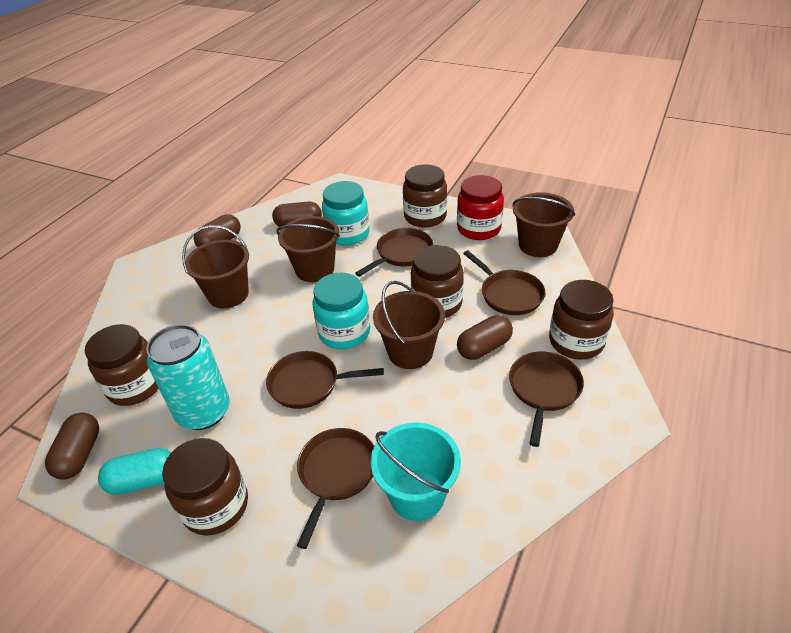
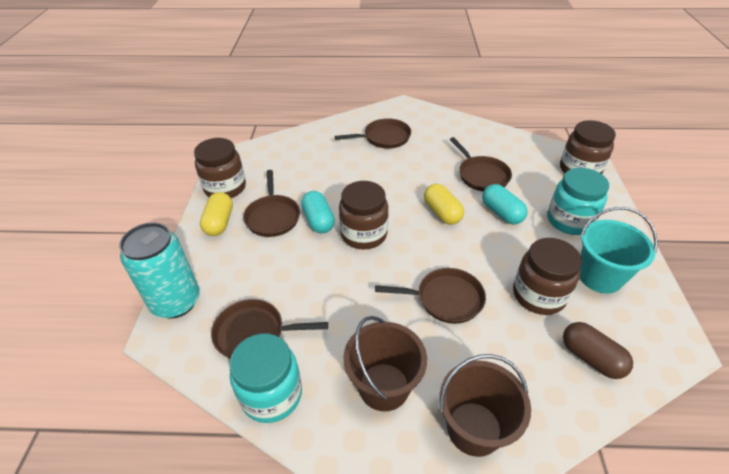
brown bucket: 4 -> 2
brown capsule: 4 -> 1
brown jar: 5 -> 4
red jar: 1 -> 0
turquoise capsule: 1 -> 2
yellow capsule: 0 -> 2

